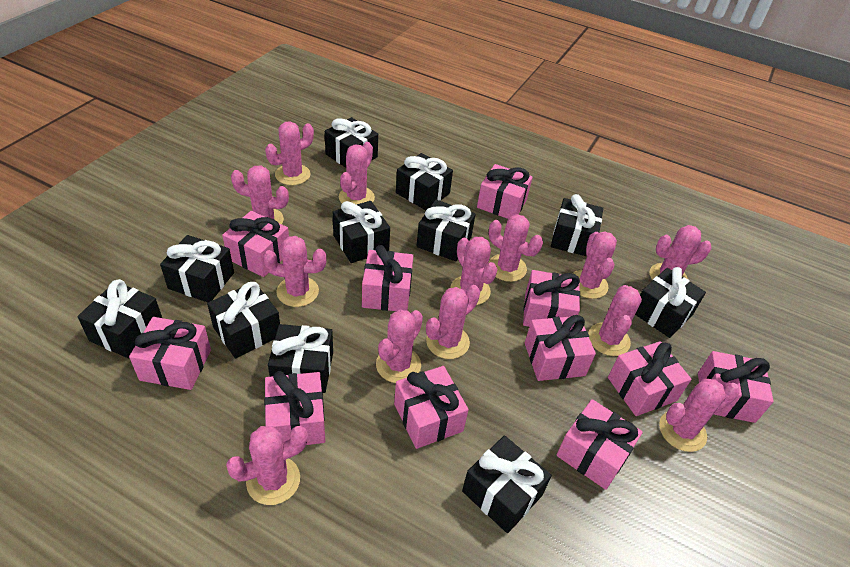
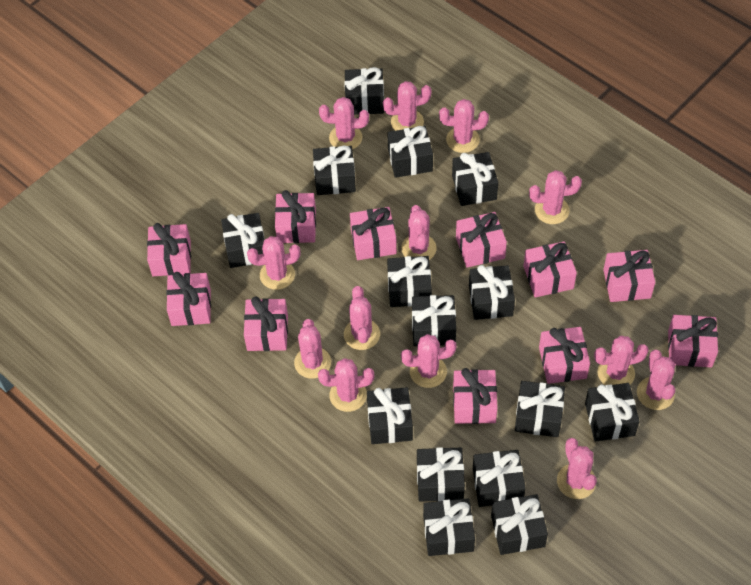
black gift: 11 -> 15

